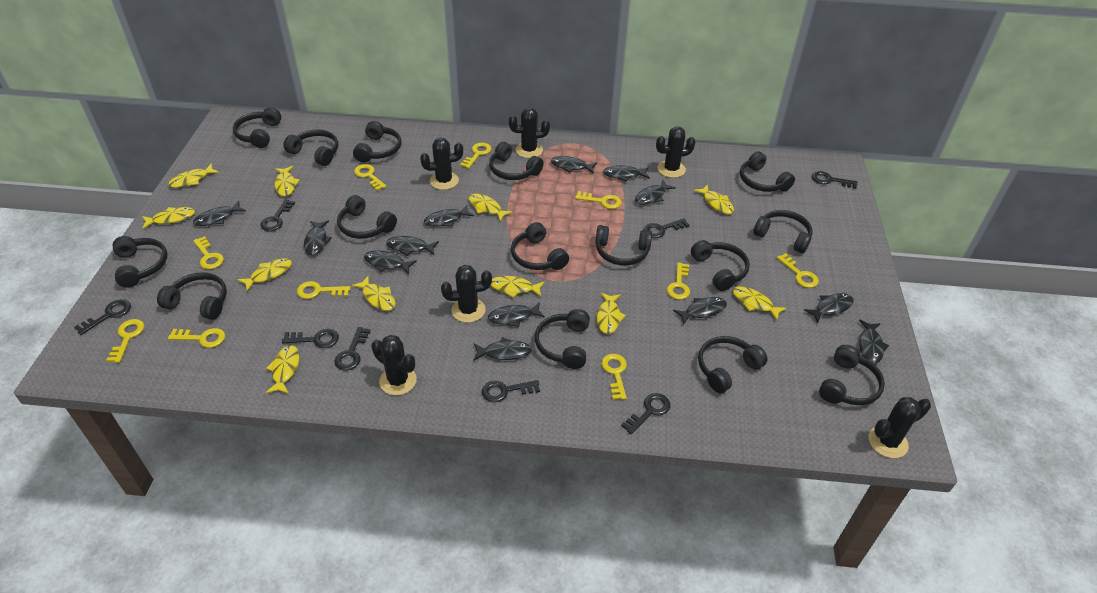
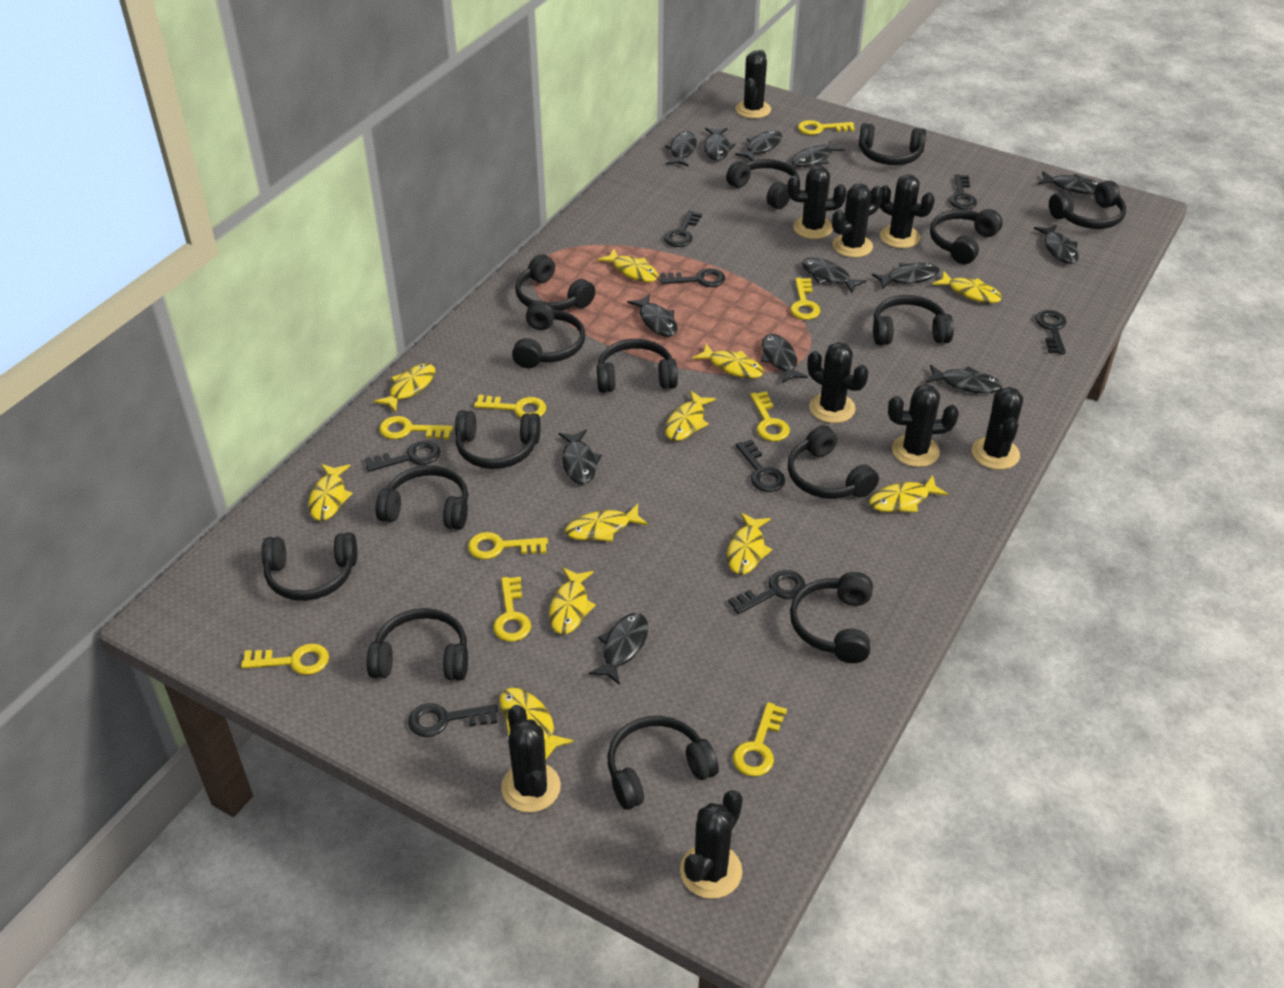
black cactus: 6 -> 9
yellow key: 10 -> 9

